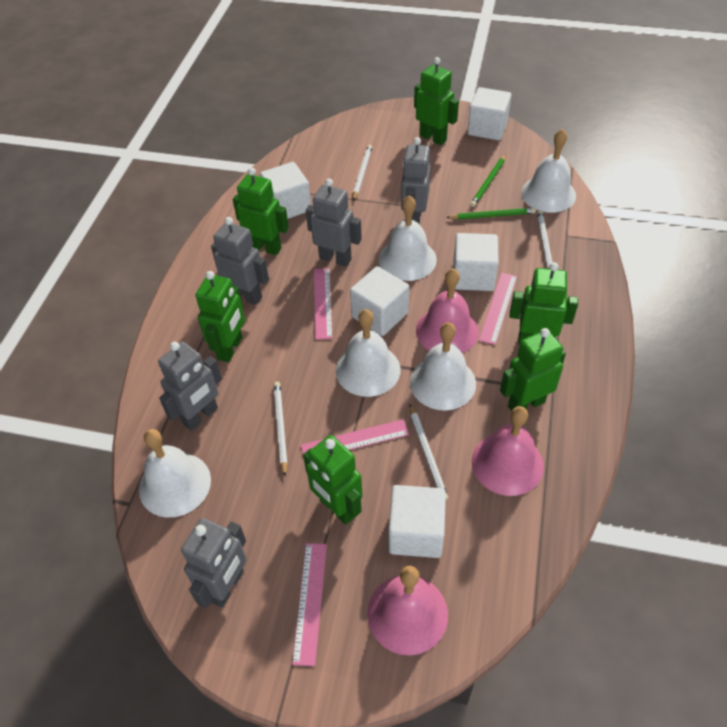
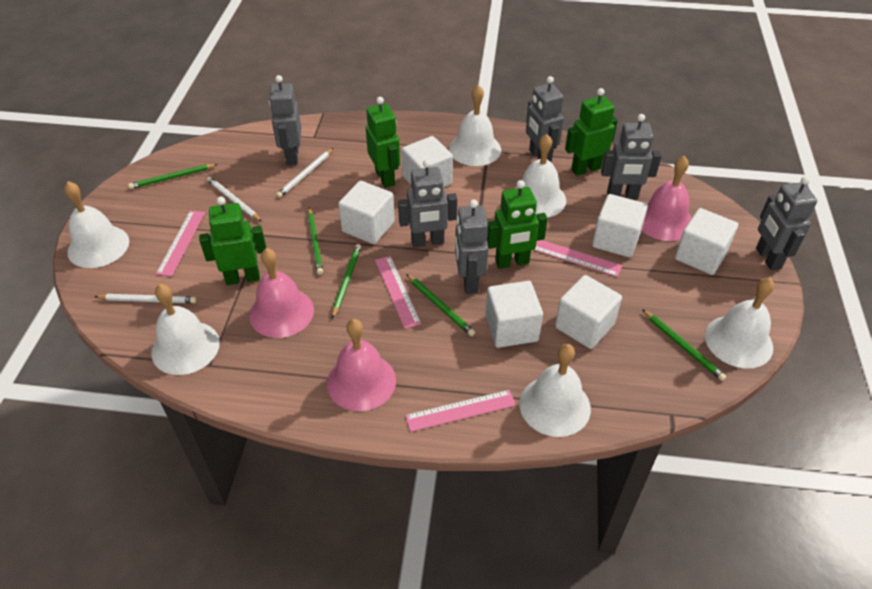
green pencil: 2 -> 5
green robot: 6 -> 4
grey robot: 5 -> 6
white bell: 5 -> 6
white cube: 5 -> 6
white pencil: 4 -> 3

